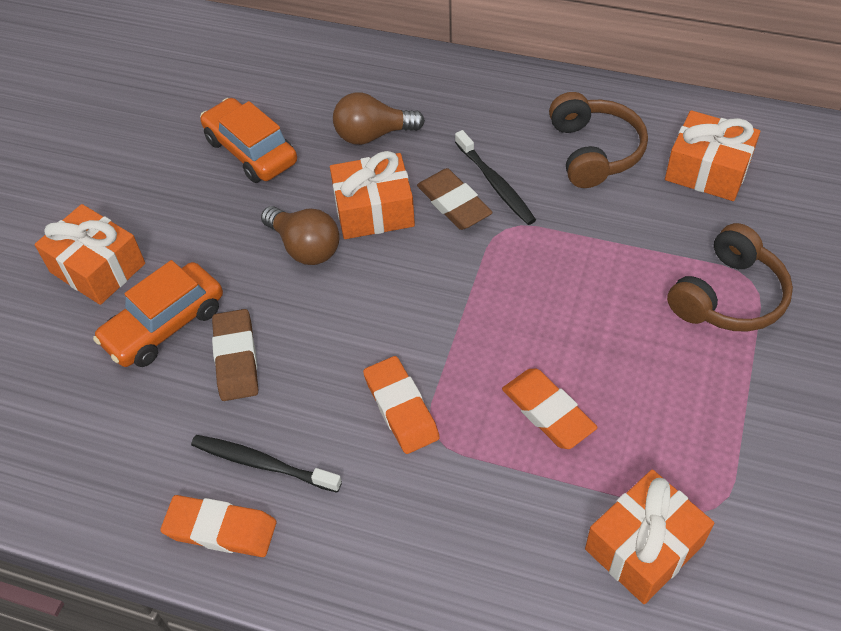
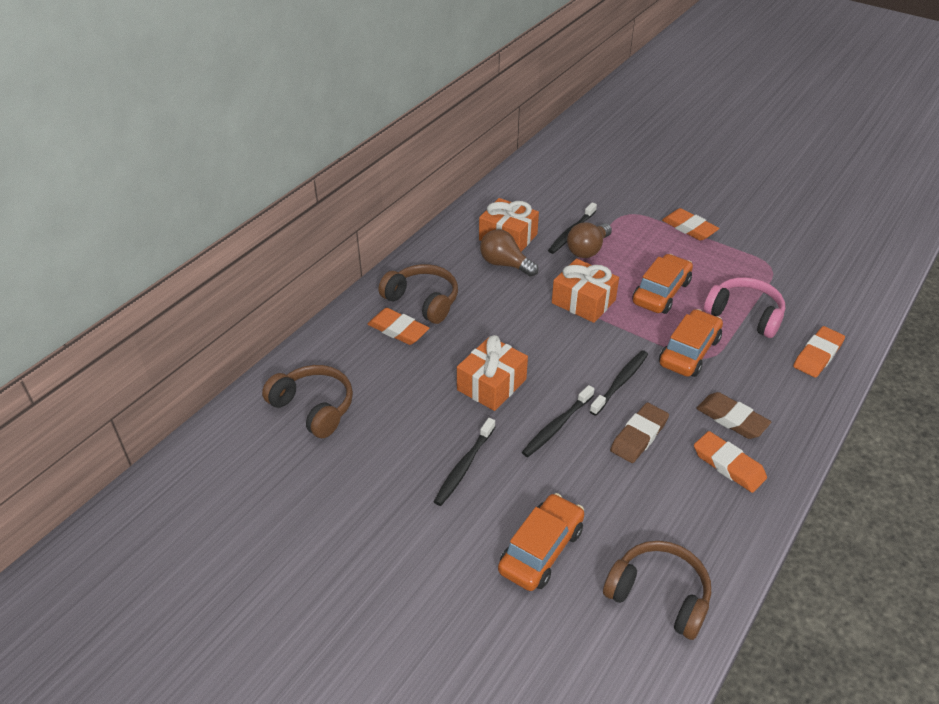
black toothbrush: 2 -> 4
brown headphones: 2 -> 3
orange car: 2 -> 3
orange eraser: 3 -> 4
orange gift: 4 -> 3
pink headphones: 0 -> 1

